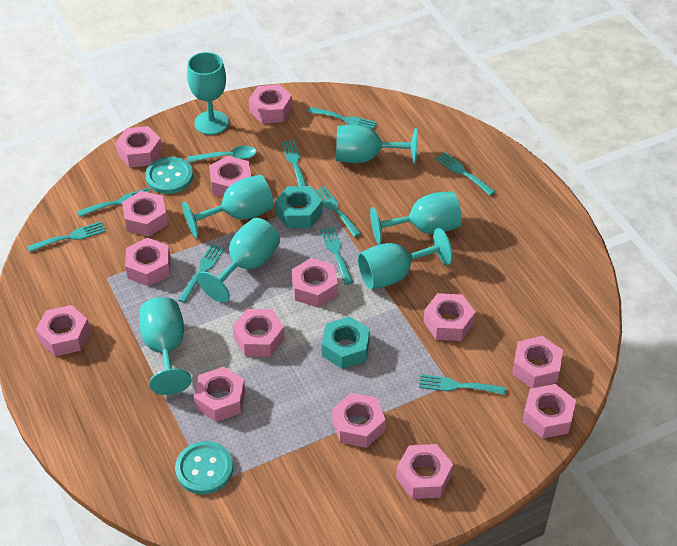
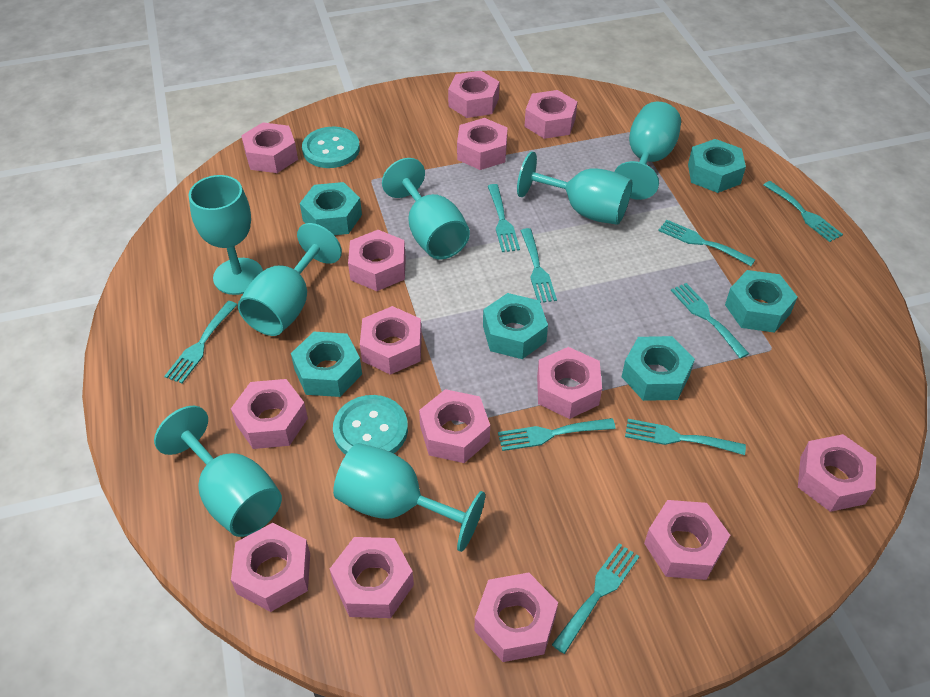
turquoise nut: 2 -> 6
turquoise spoon: 1 -> 0

